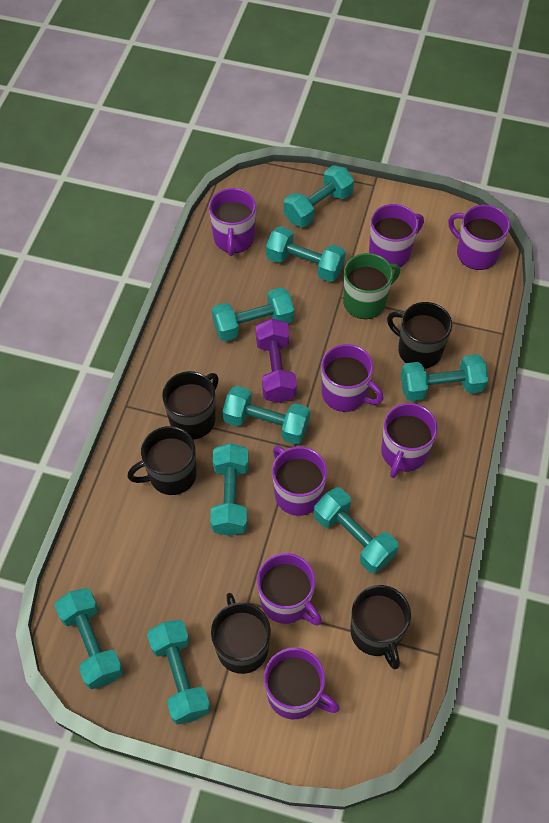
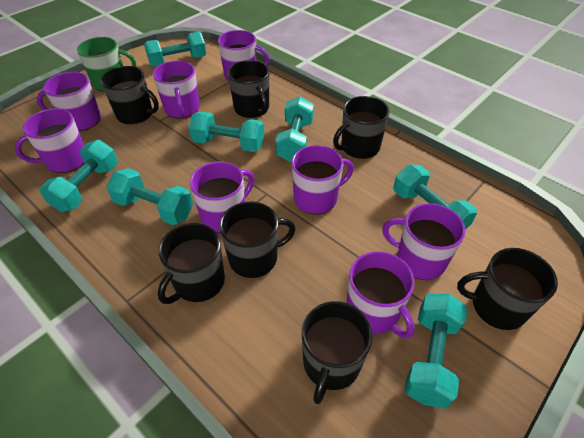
black mug: 5 -> 7
purple dumbbell: 1 -> 0
turquoise dumbbell: 9 -> 7

